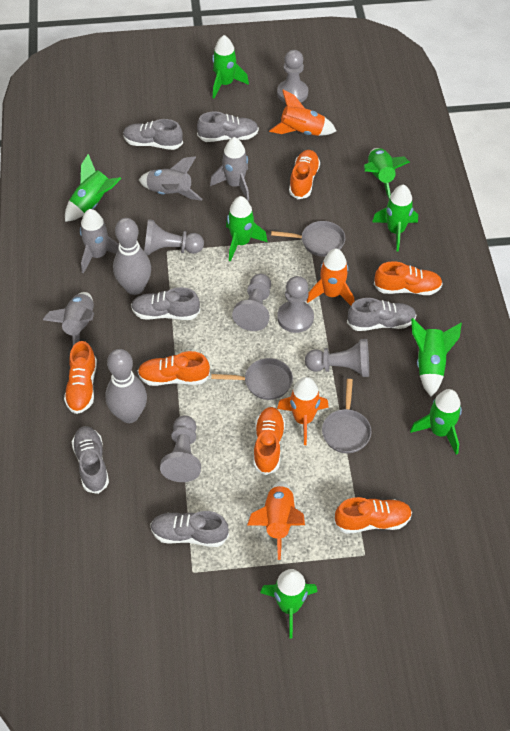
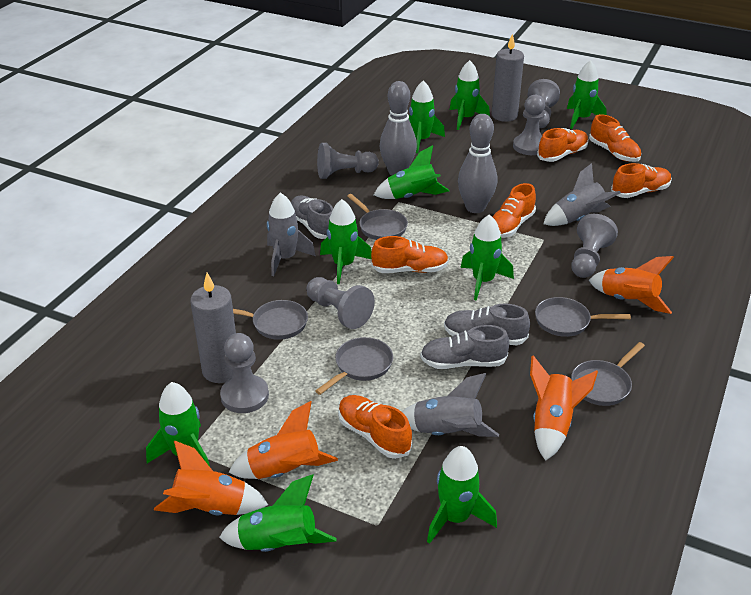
green rocket: 8 -> 9
grey candle: 0 -> 2
grey pan: 3 -> 5
grey rocket: 4 -> 3
grey shoe: 6 -> 3

